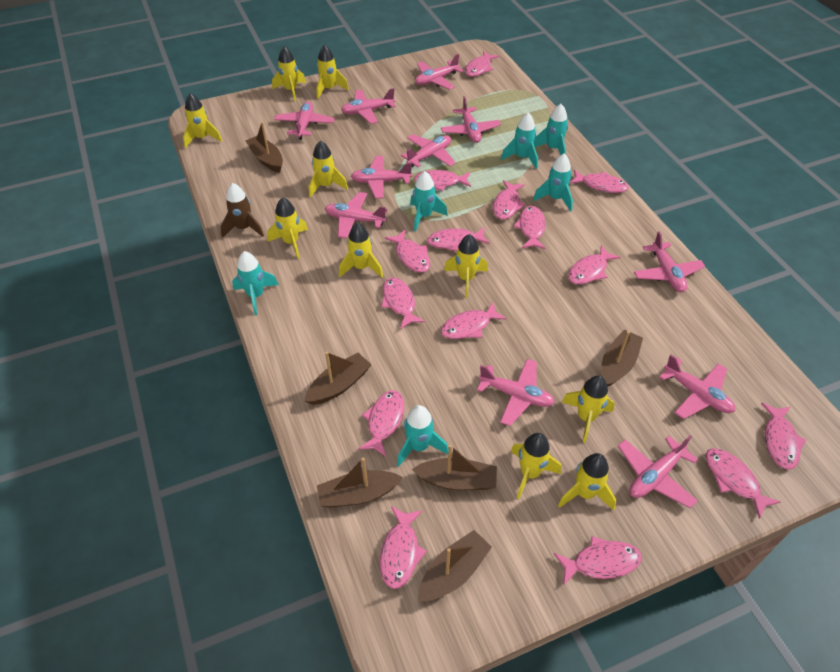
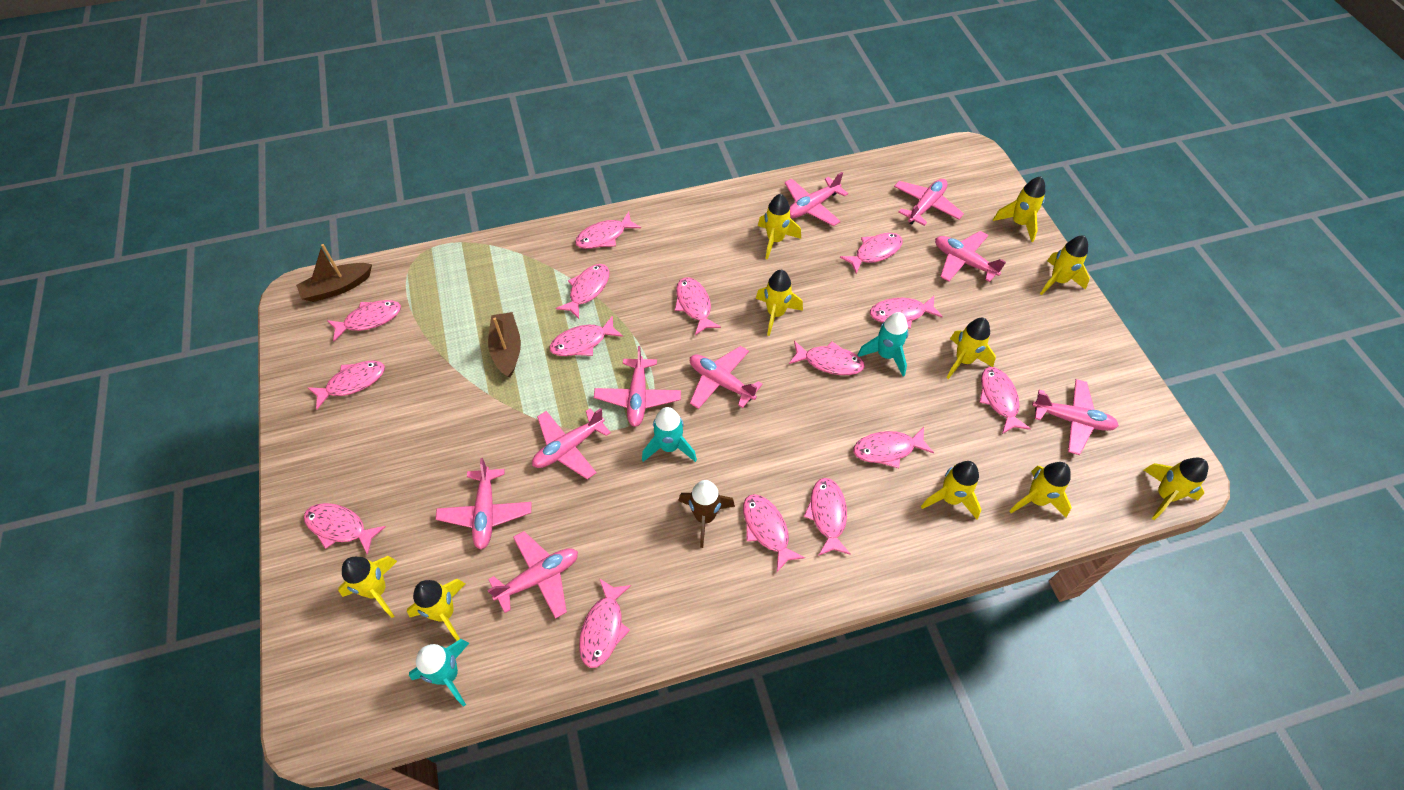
brown boat: 6 -> 2
pink plane: 11 -> 9
turquoise rocket: 6 -> 3

